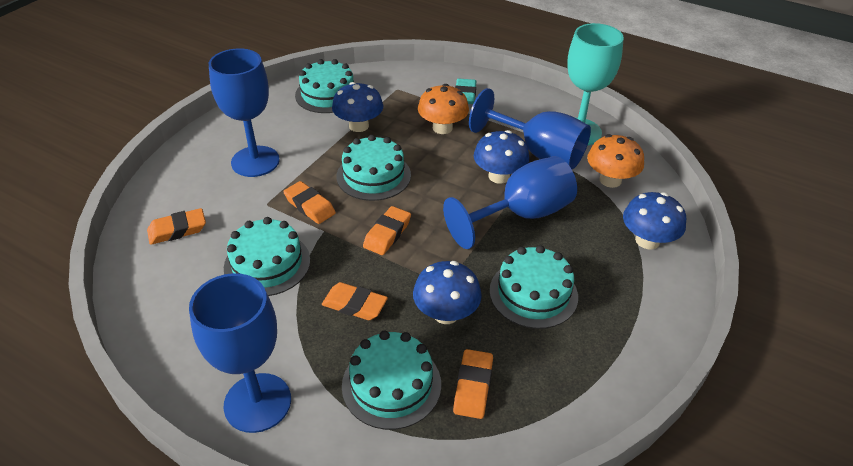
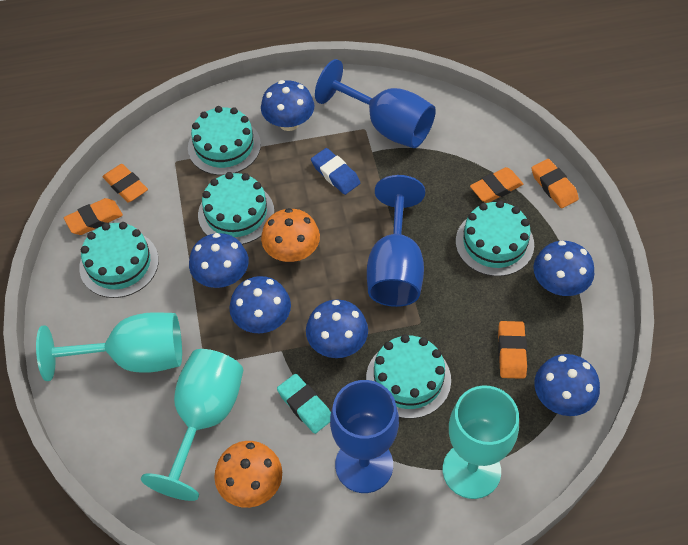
blue eraser: 0 -> 1
blue goblet: 4 -> 3
blue mushroom: 4 -> 6
turquoise goblet: 1 -> 3

